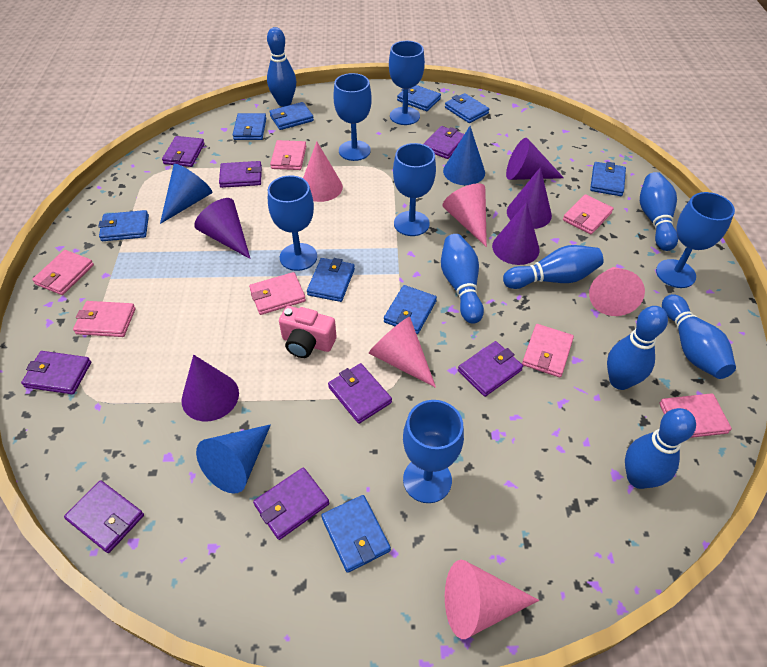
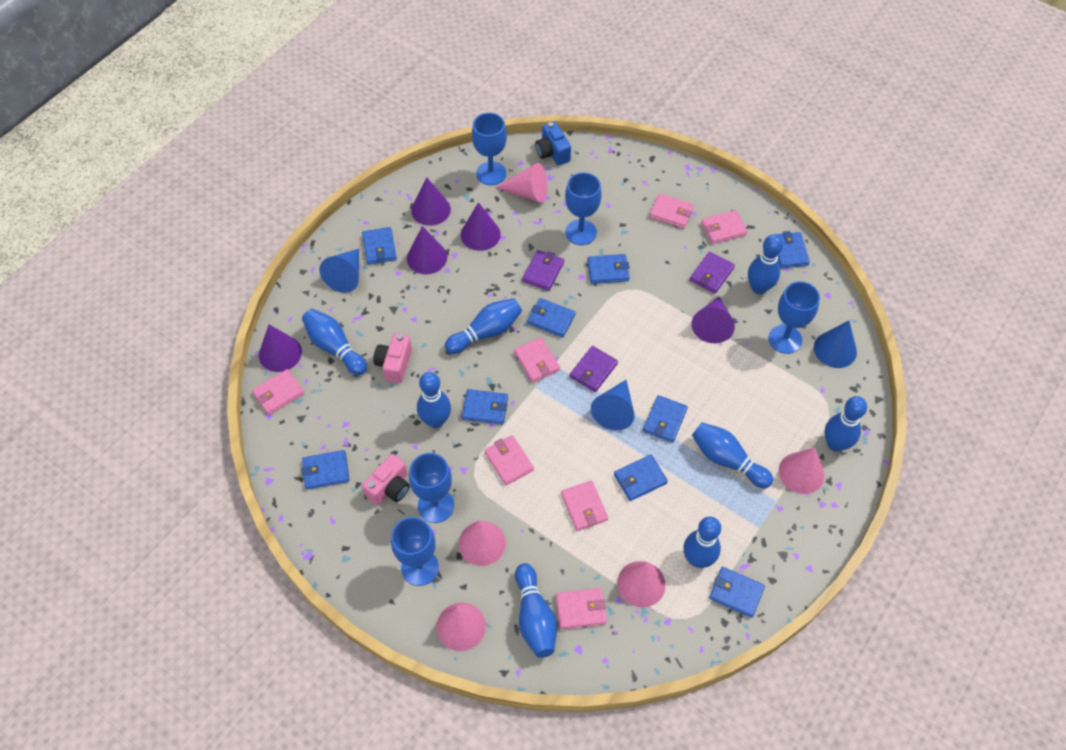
blue bowling pin: 7 -> 8
blue camera: 0 -> 1
blue goblet: 6 -> 5
pink camera: 1 -> 2
purple wallet: 8 -> 3

